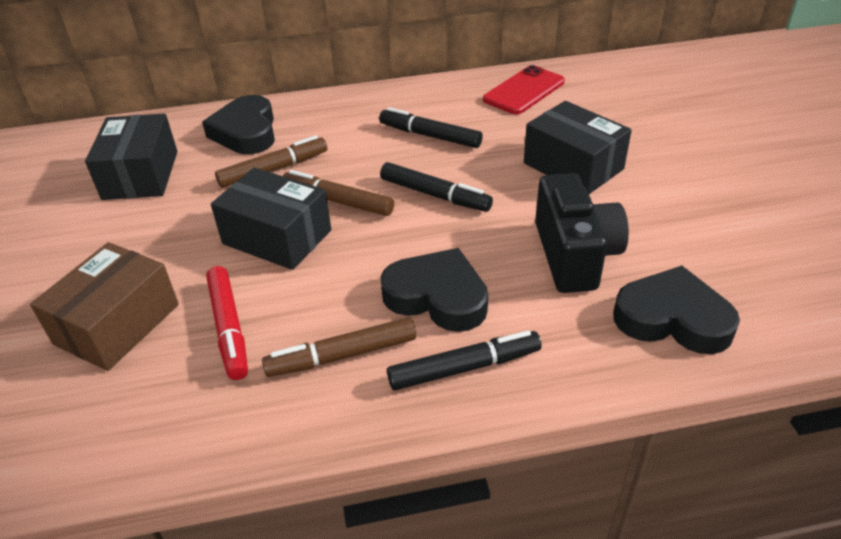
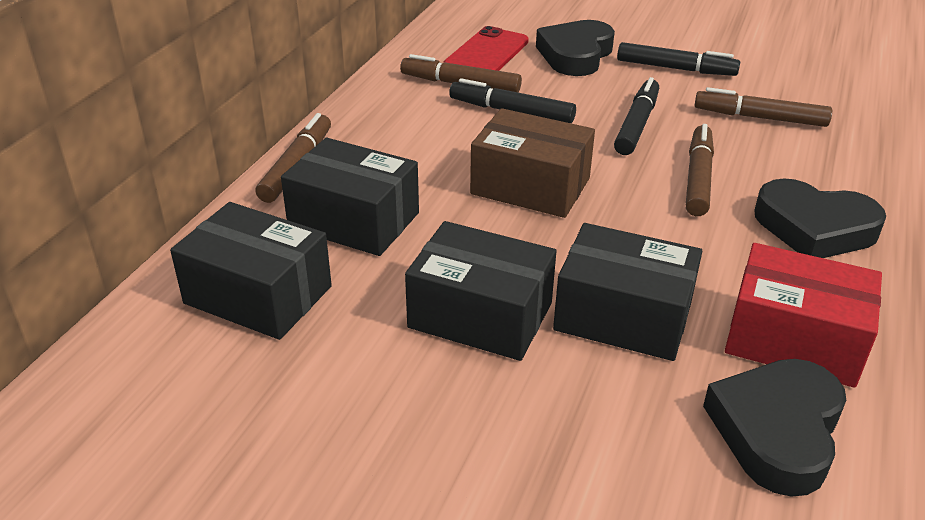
black box: 3 -> 4
black camera: 1 -> 0
brown marker: 3 -> 4
red box: 0 -> 1
red marker: 1 -> 0

